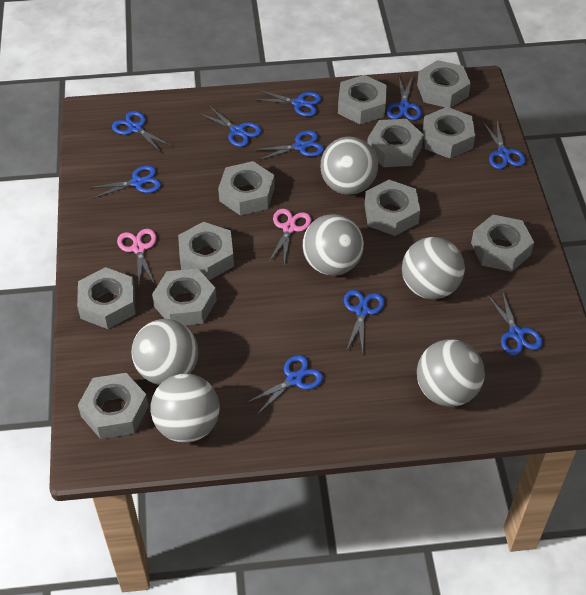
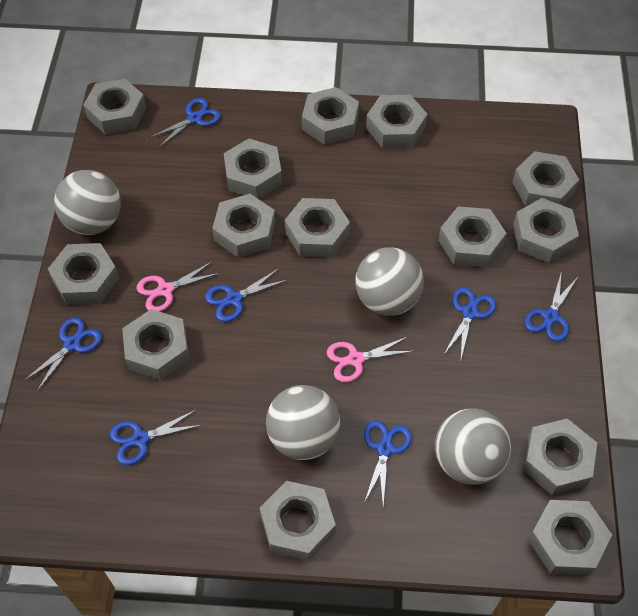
blue scissors: 10 -> 7
grey ball: 6 -> 4
grey nut: 11 -> 14

